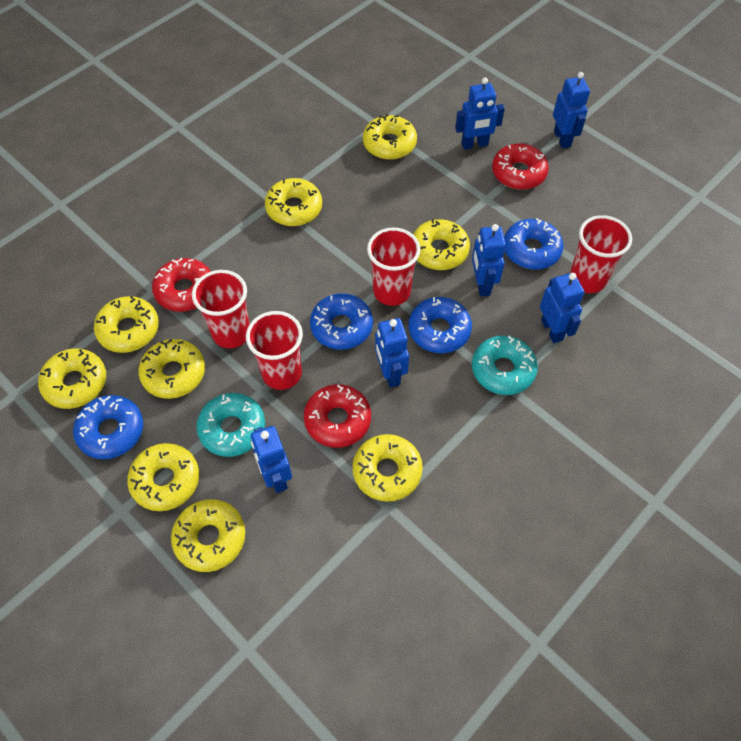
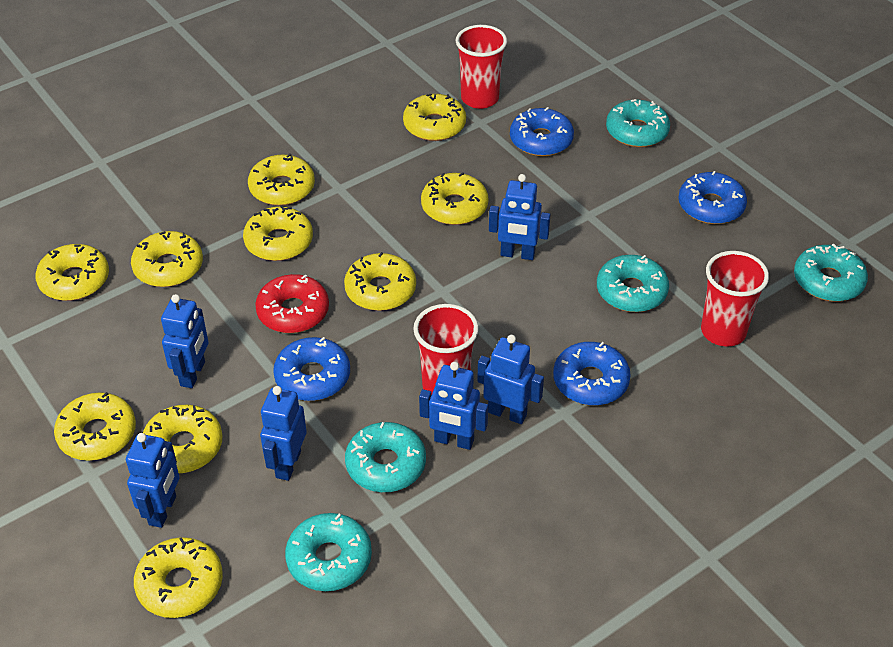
red cup: 4 -> 3
red donut: 3 -> 1
turquoise donut: 2 -> 5
yellow donut: 9 -> 10

